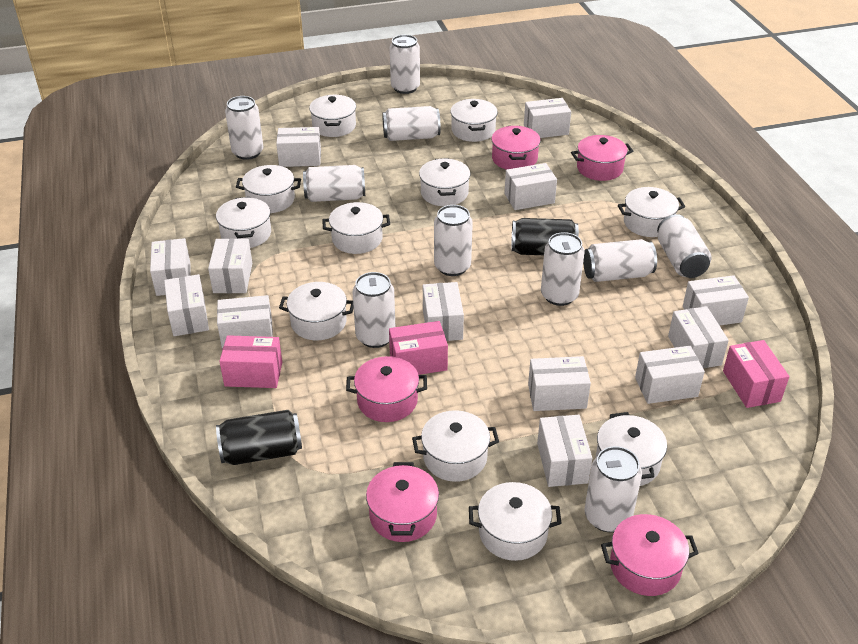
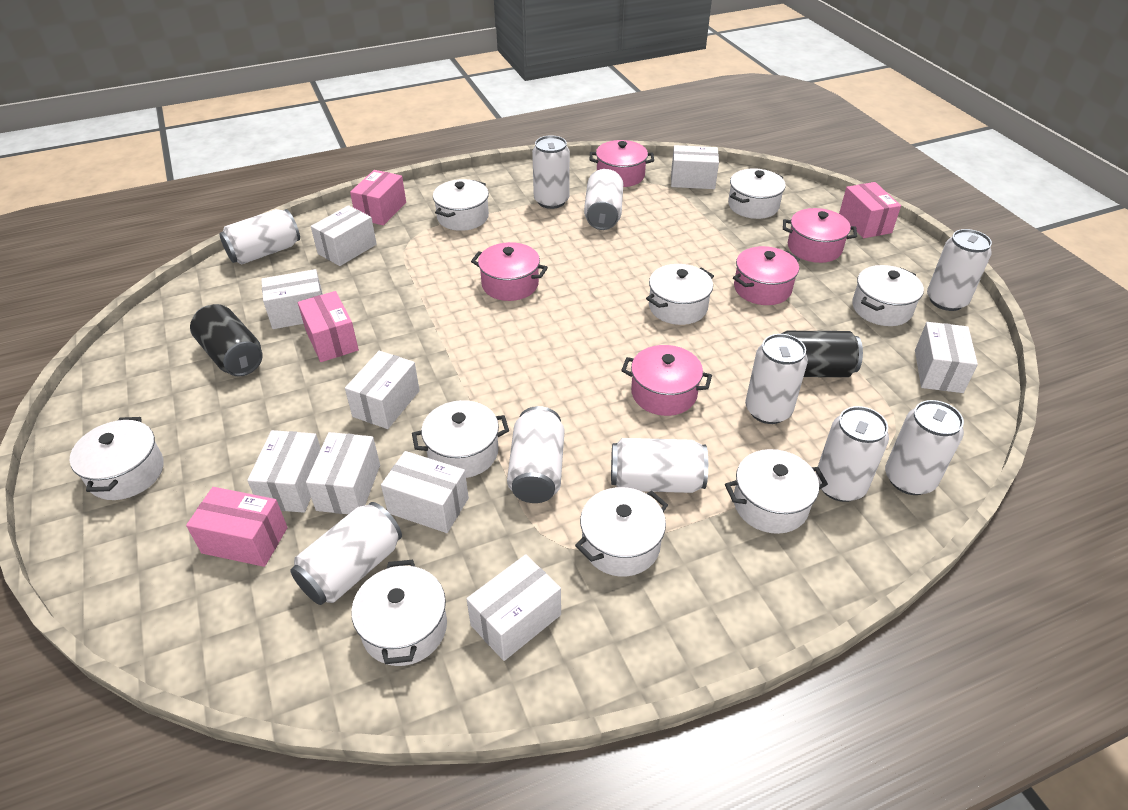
pink box: 3 -> 4
white box: 13 -> 9
white pot: 11 -> 9

